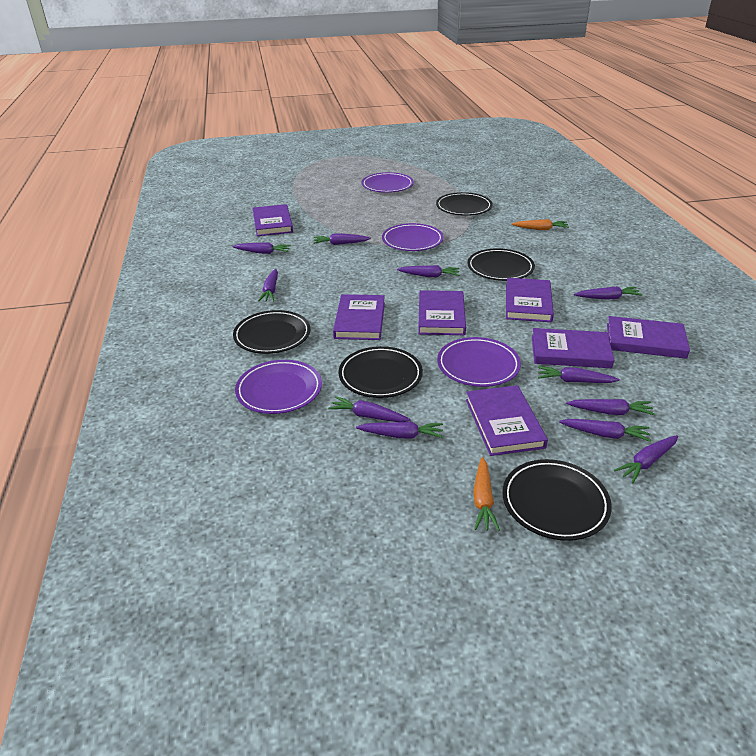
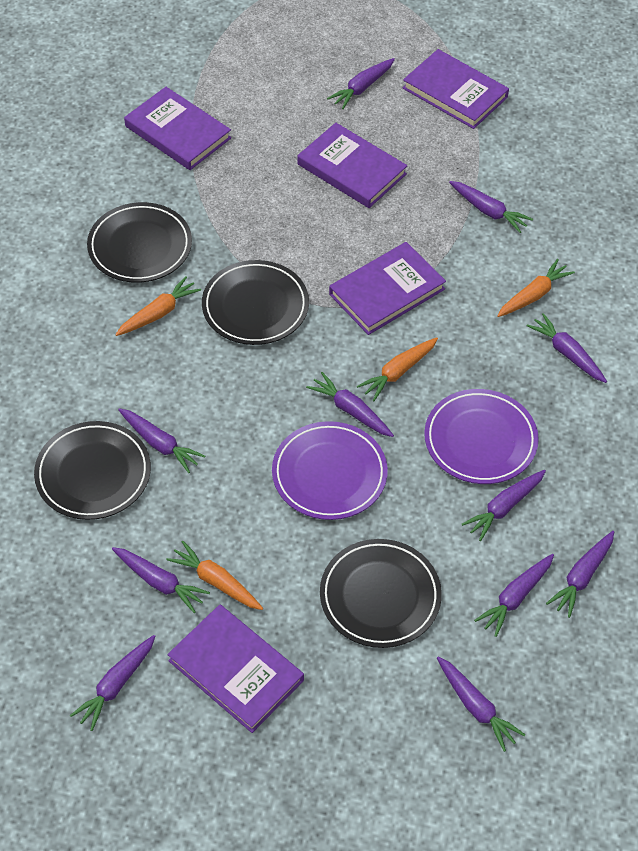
black plate: 5 -> 4
orange carrot: 2 -> 4
purple book: 7 -> 5
purple plate: 4 -> 2

